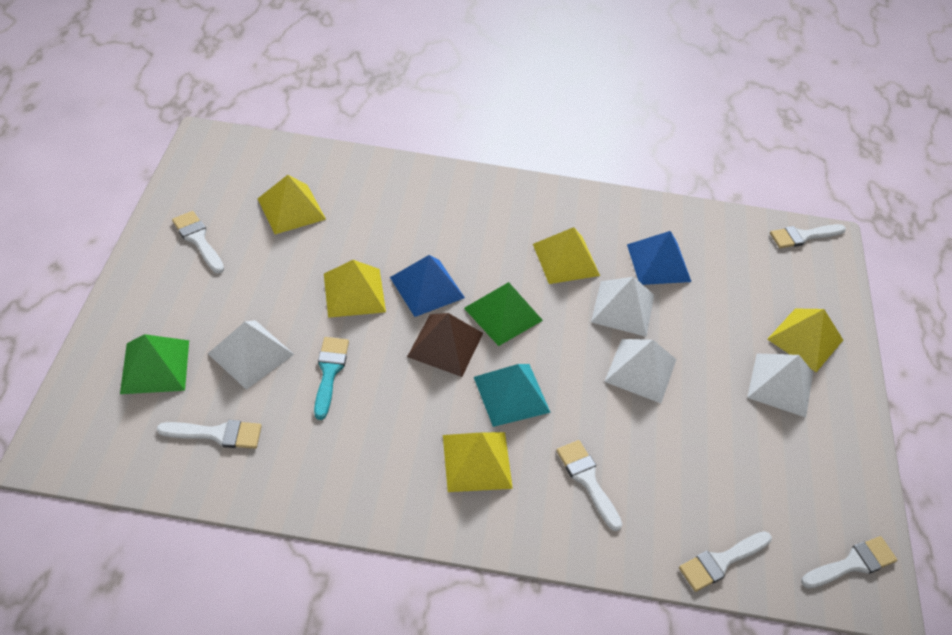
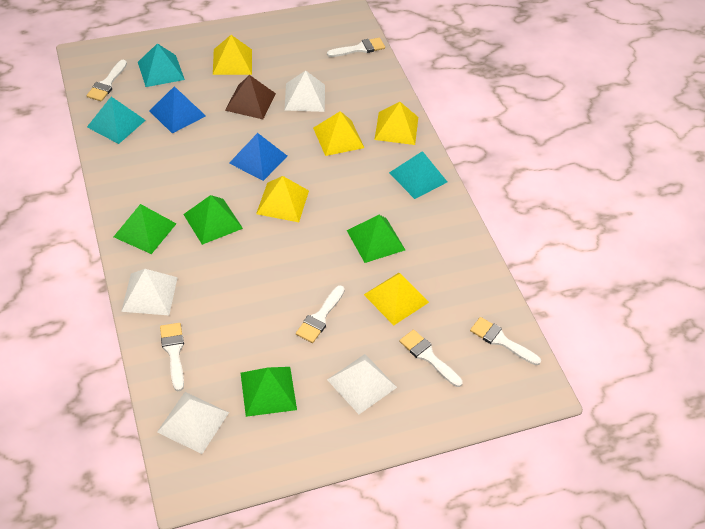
green pyramid: 2 -> 4
turquoise brush: 1 -> 0
turquoise pyramid: 1 -> 3

